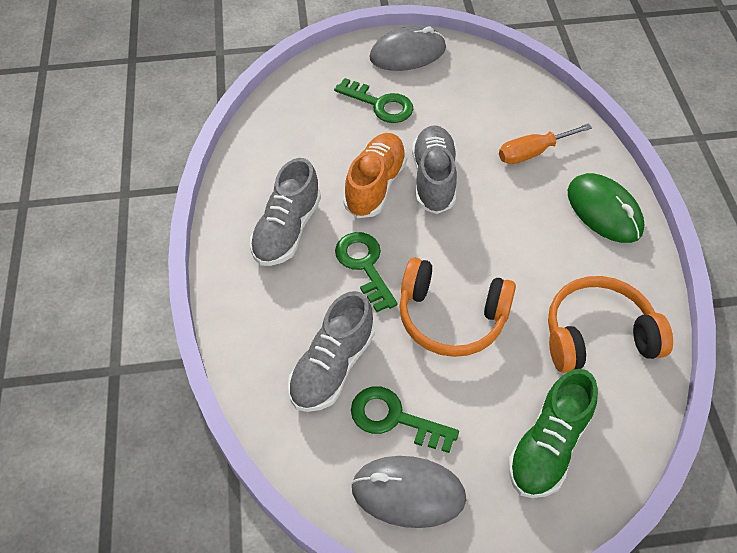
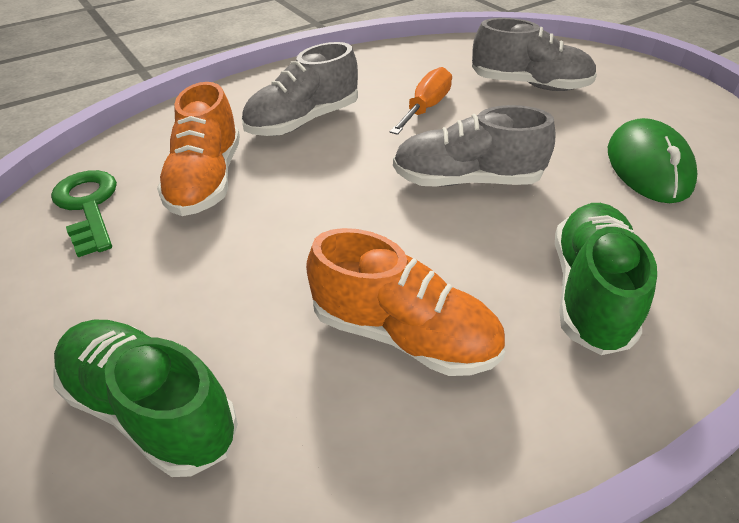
green key: 3 -> 1
green shoe: 1 -> 2
grey mouse: 2 -> 0
orange headphones: 2 -> 0
orange shoe: 1 -> 2

